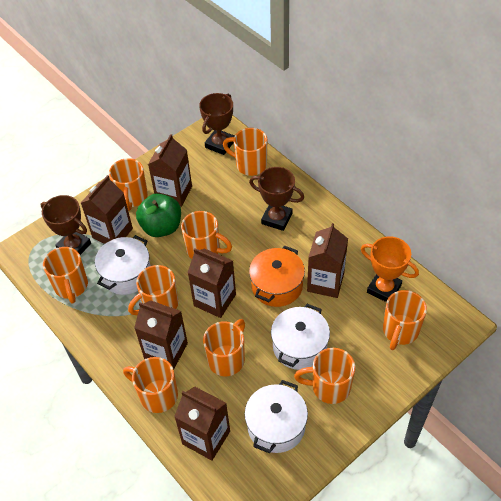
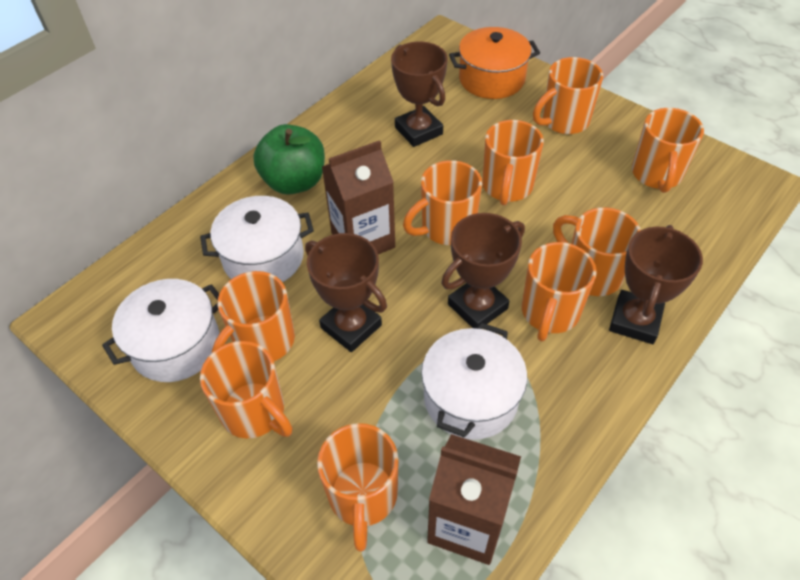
brown carton: 6 -> 2
brown trophy: 3 -> 4
orange trophy: 1 -> 0

